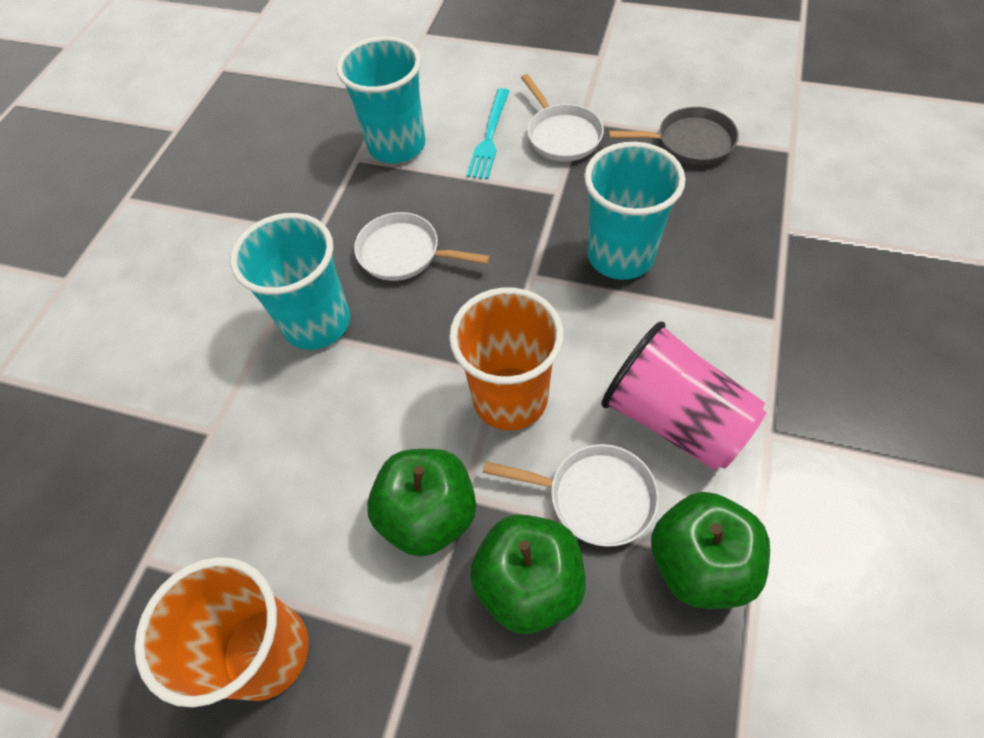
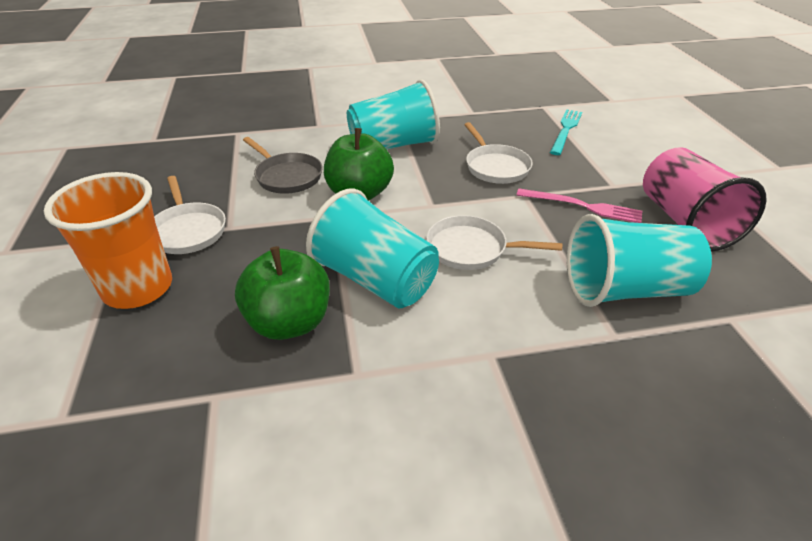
green apple: 3 -> 2
orange cup: 2 -> 1
pink fork: 0 -> 1

